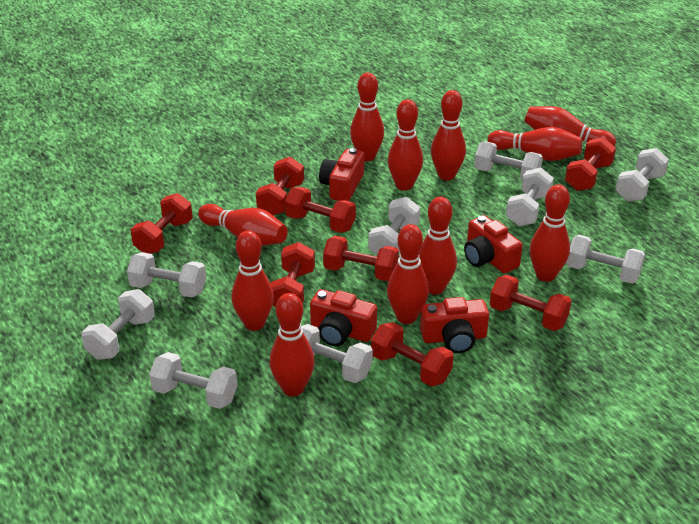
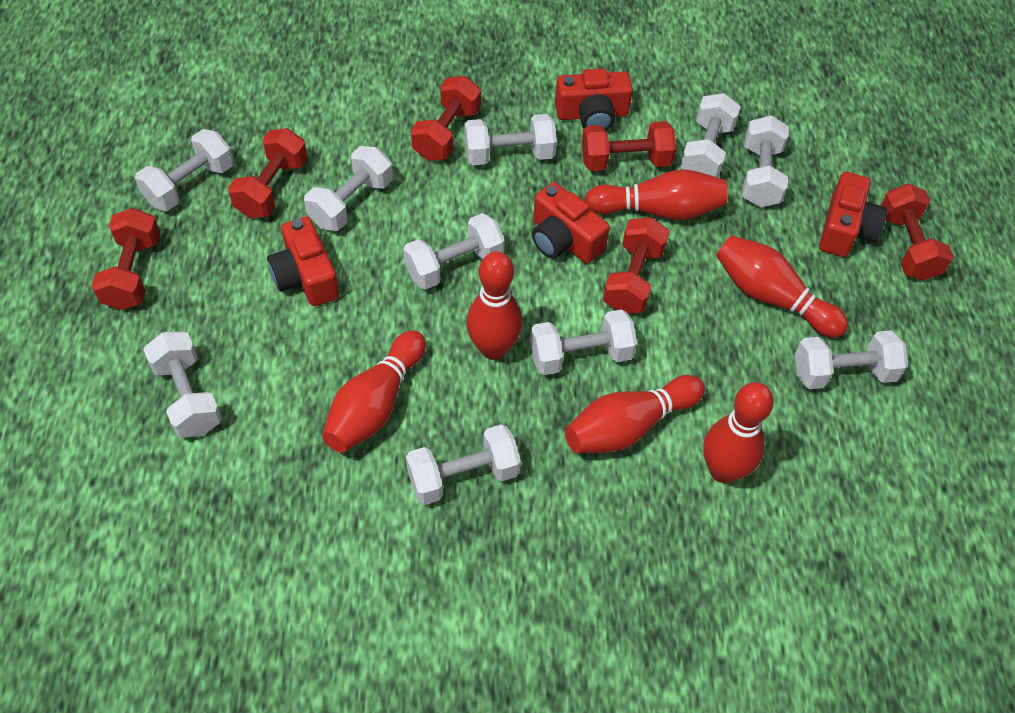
red bowling pin: 11 -> 6
red dumbbell: 8 -> 6
white dumbbell: 9 -> 10

